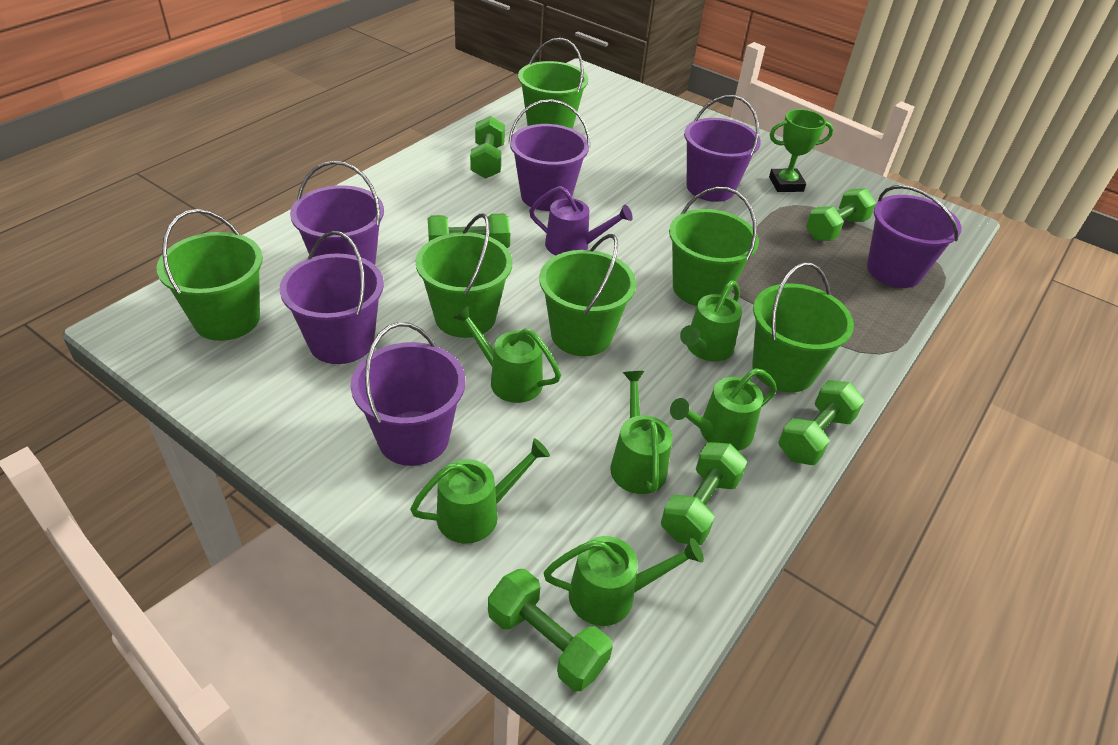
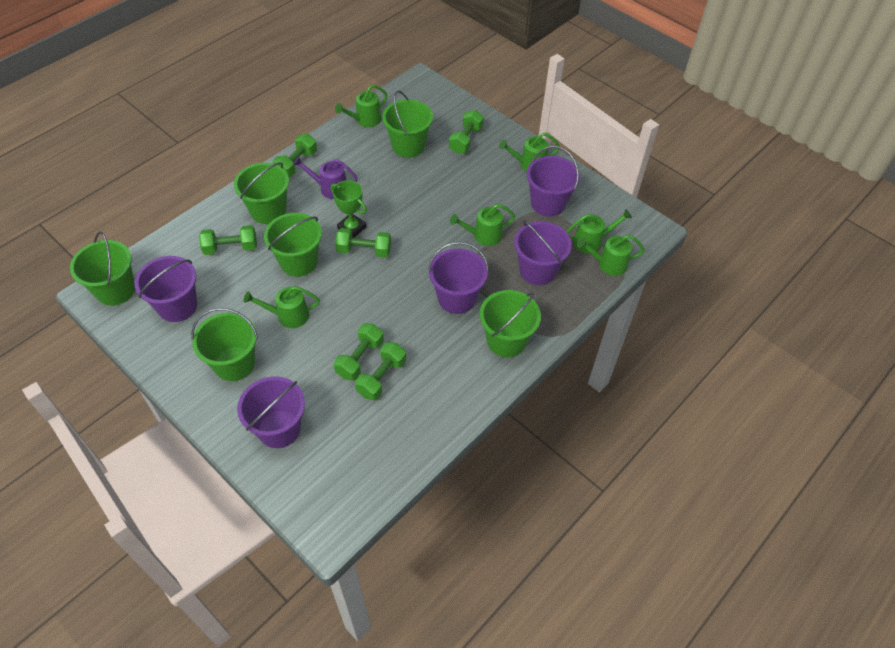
purple bucket: 6 -> 5

